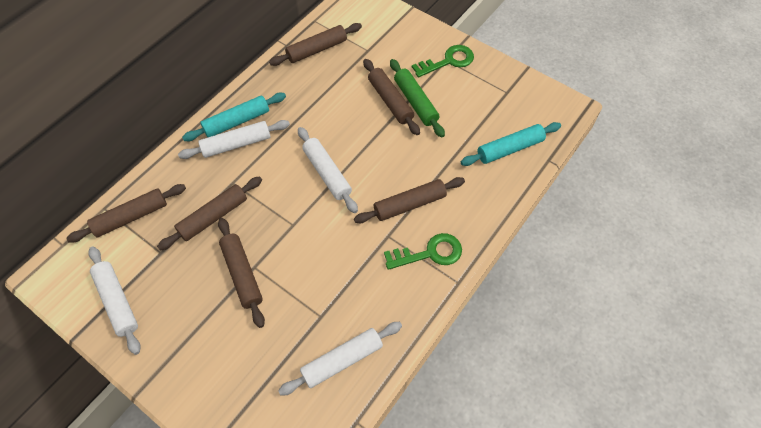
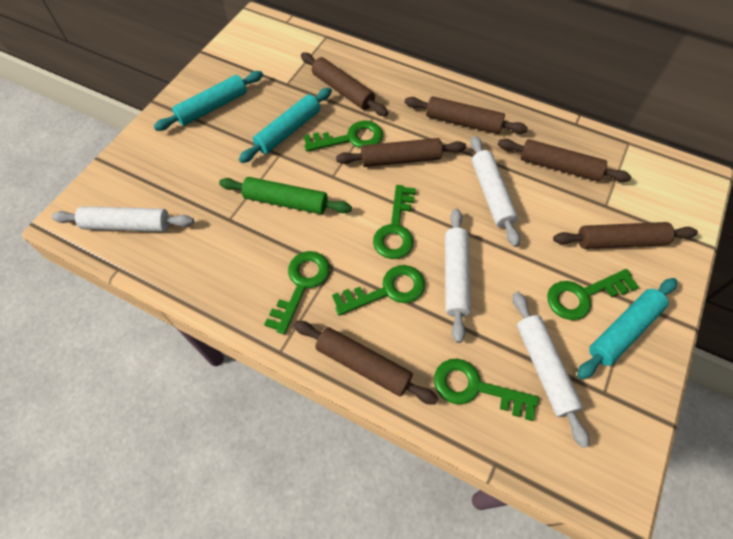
green key: 2 -> 6
turquoise rolling pin: 2 -> 3

